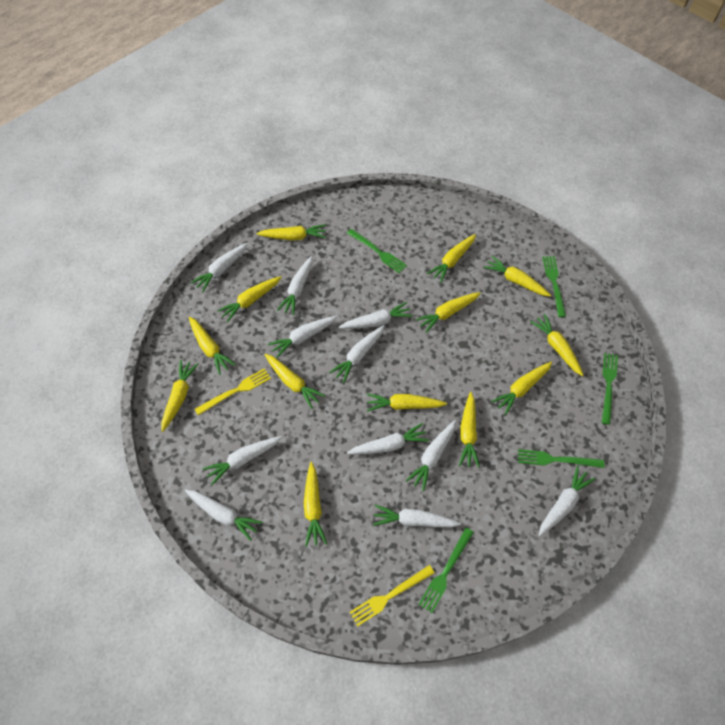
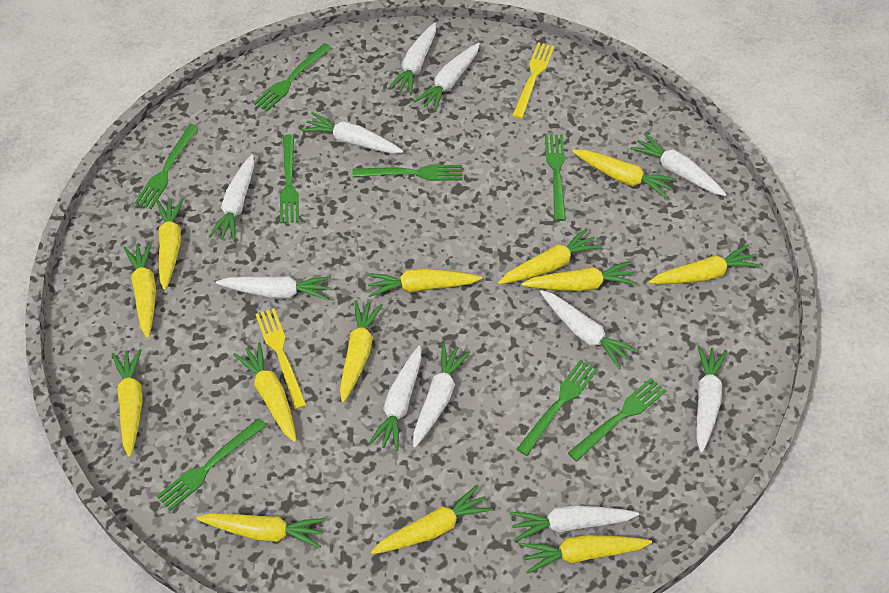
green fork: 5 -> 8

